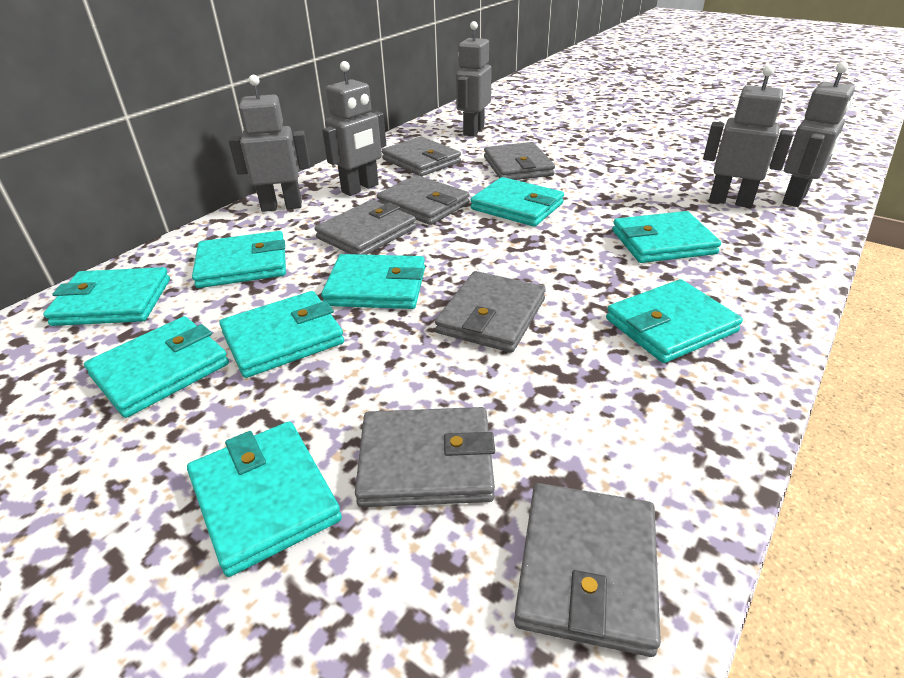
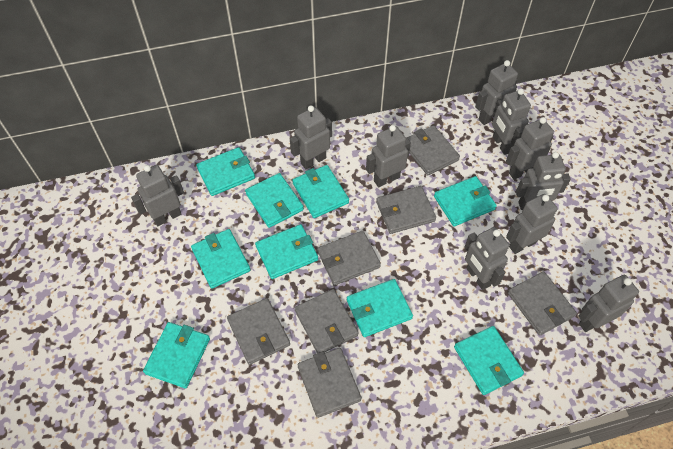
grey robot: 5 -> 10

